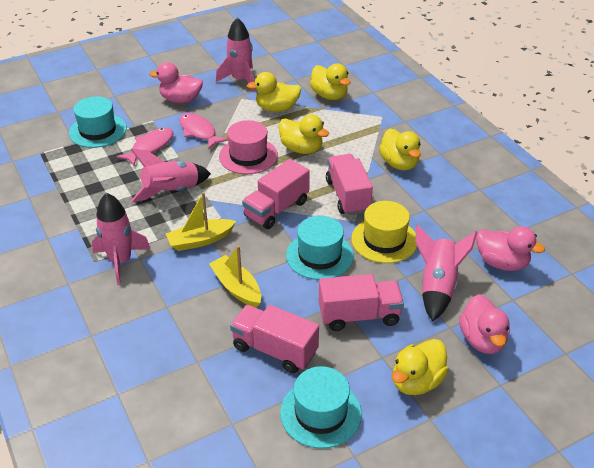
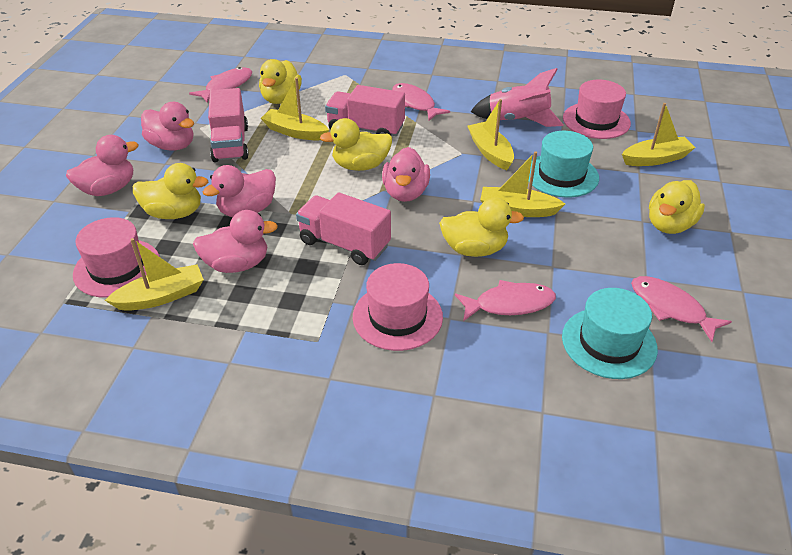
pink duck: 3 -> 5
pink fish: 2 -> 4
pink hat: 1 -> 3
pink rocket: 4 -> 1
pink truck: 4 -> 3
turquoise hat: 3 -> 2
yellow boat: 2 -> 5
yellow hat: 1 -> 0

